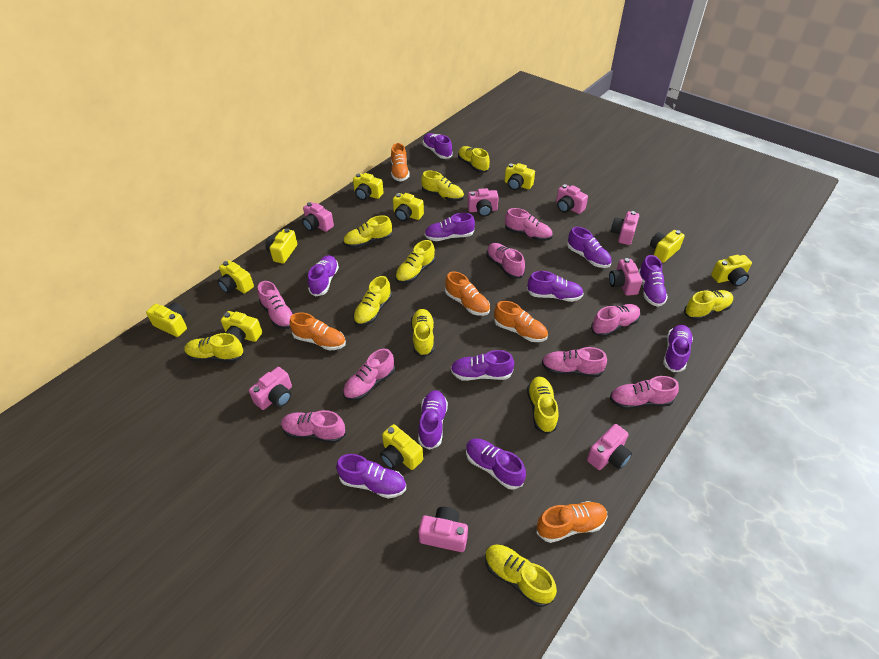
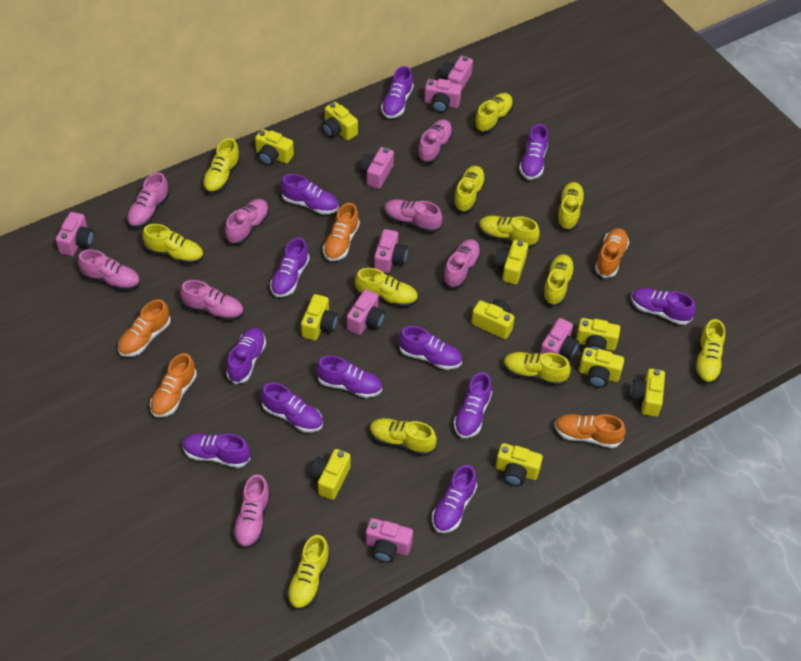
purple shoe: 11 -> 12
yellow shoe: 10 -> 12

